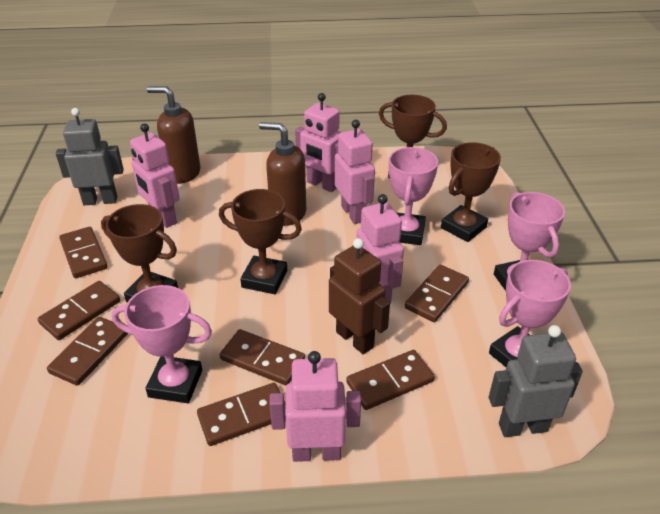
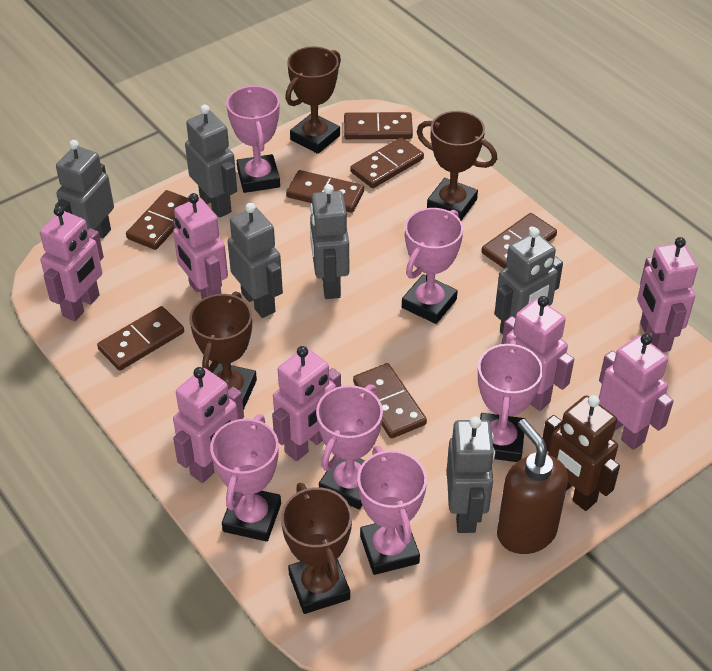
brown soap dispenser: 2 -> 1
grey robot: 2 -> 6
pink robot: 5 -> 7
pink trophy: 4 -> 6

